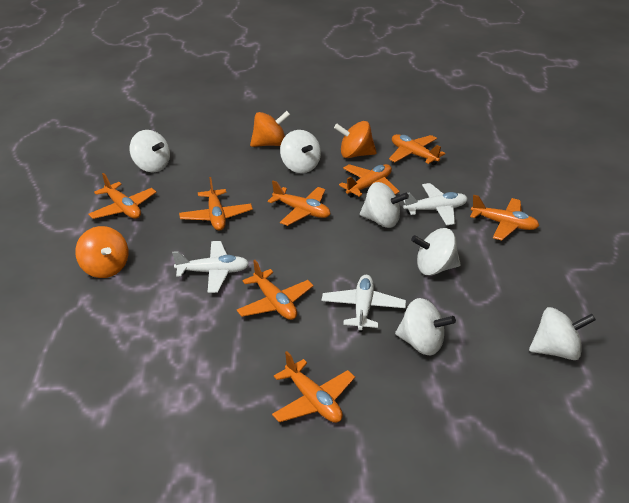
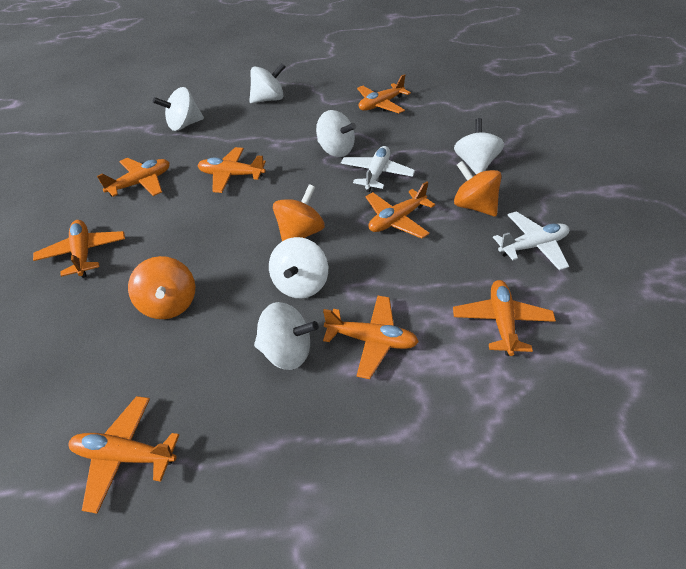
white plane: 3 -> 2

